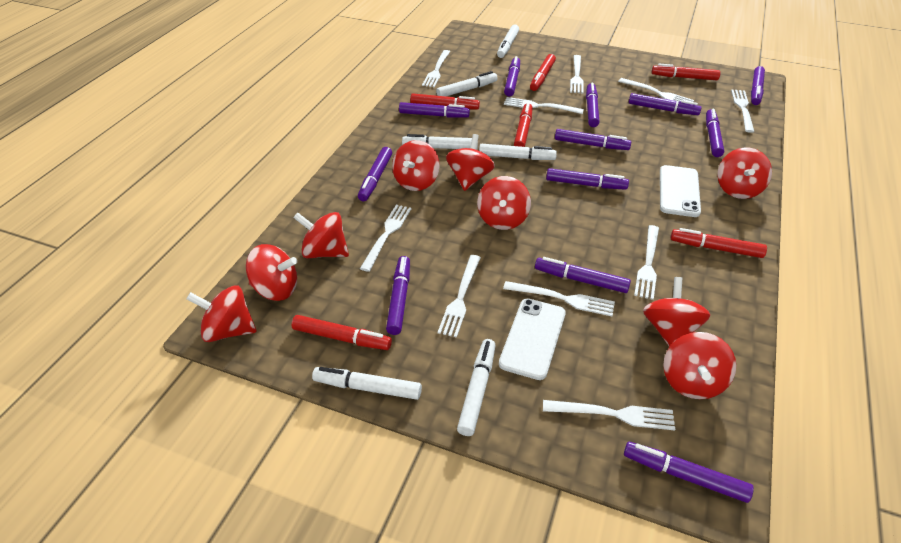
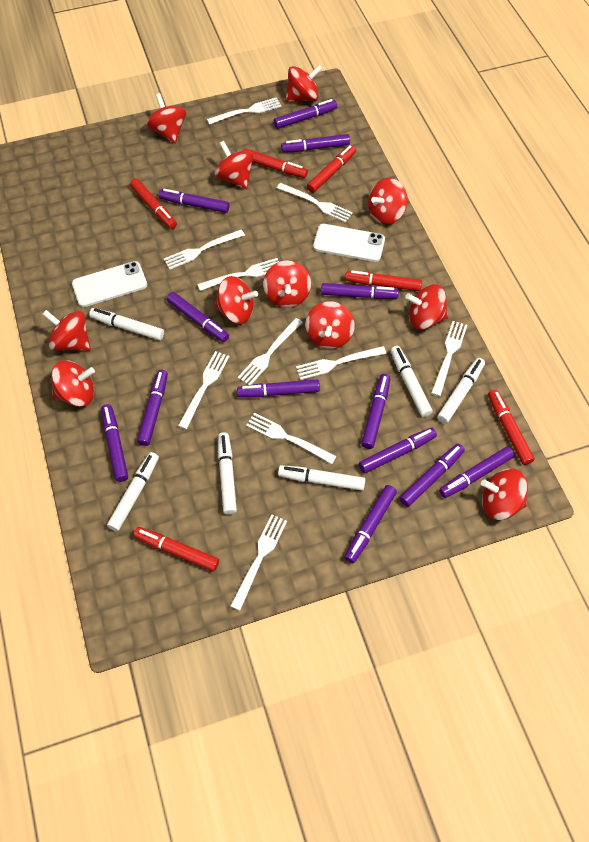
purple marker: 12 -> 13
red spinning top: 9 -> 11

